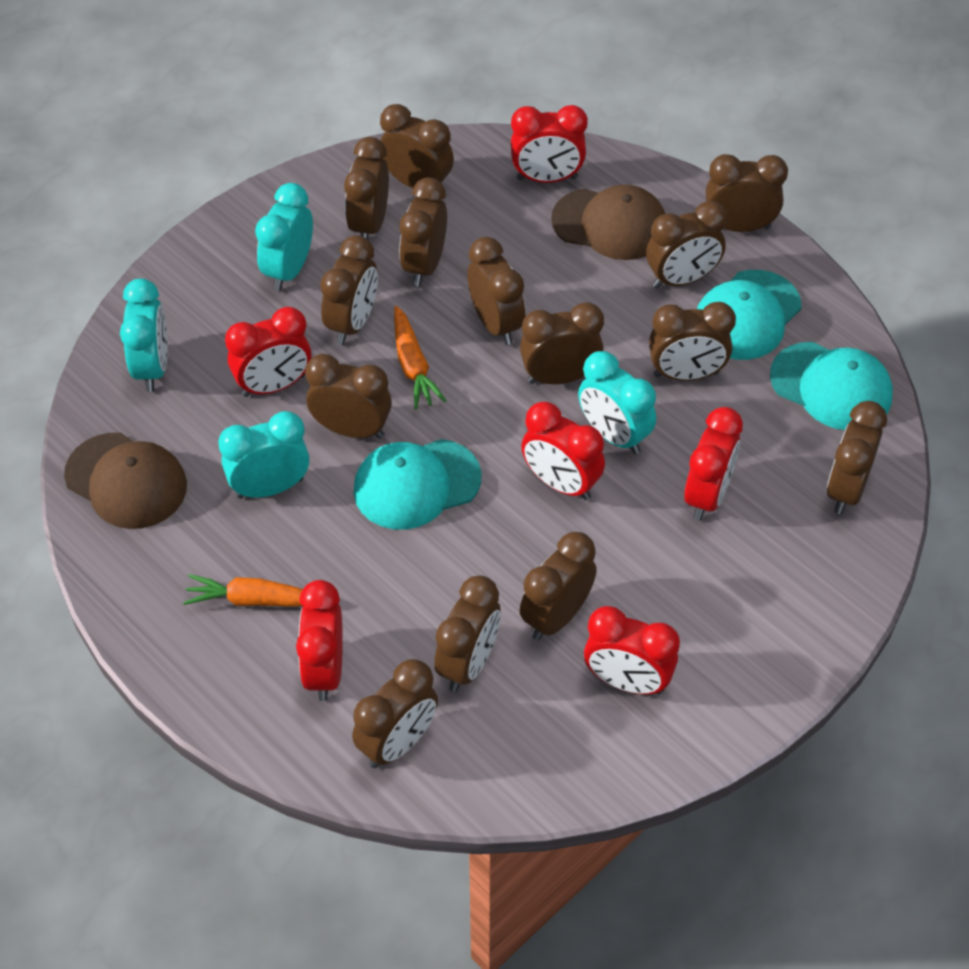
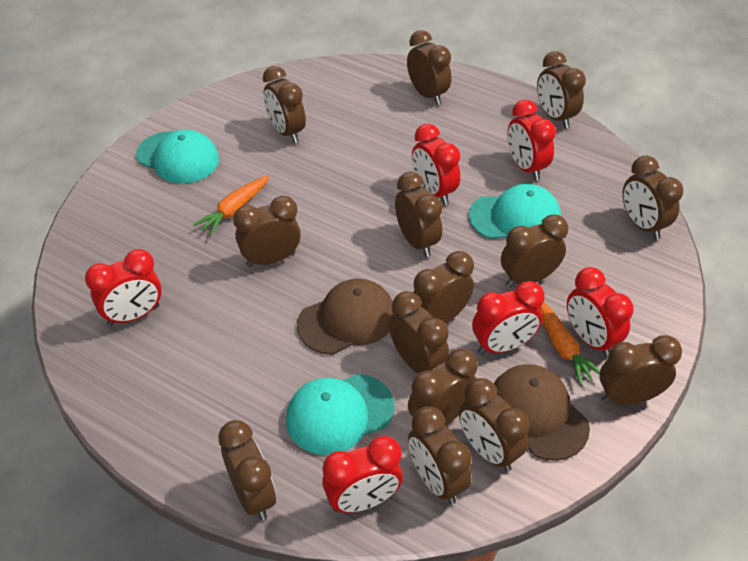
turquoise clock: 4 -> 0

